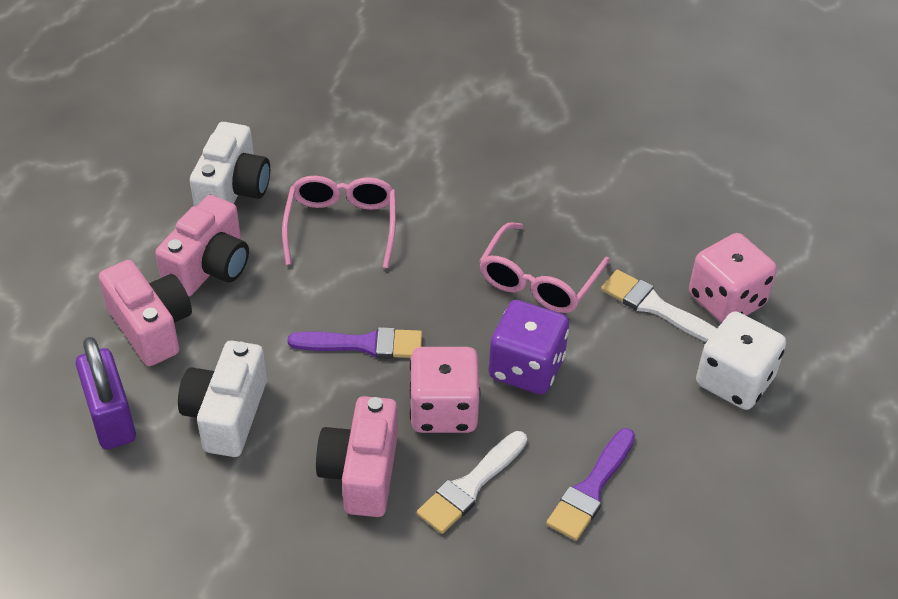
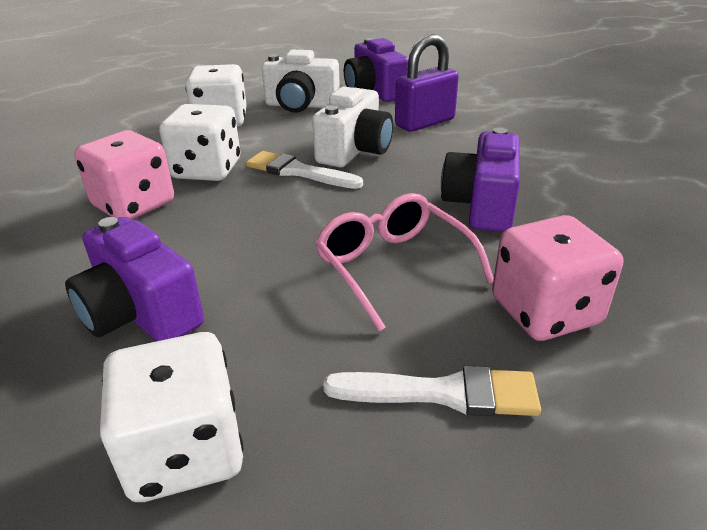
pink camera: 3 -> 0
pink glasses: 2 -> 1
purple brush: 2 -> 0
purple camera: 0 -> 3
purple dice: 1 -> 0
white dice: 1 -> 3

